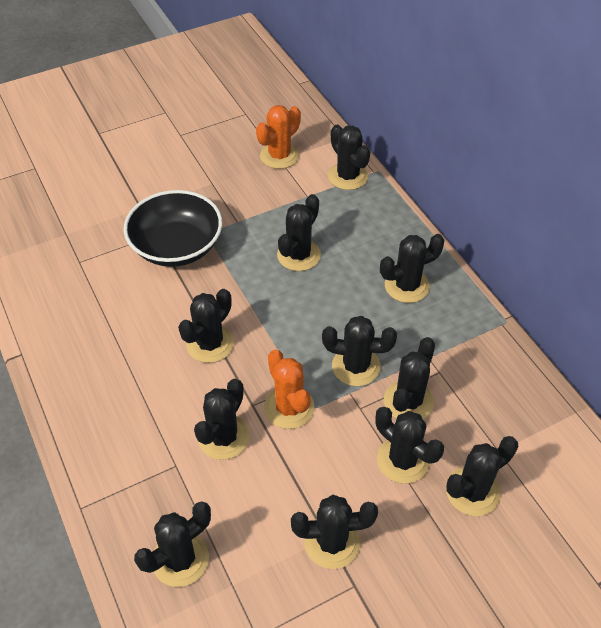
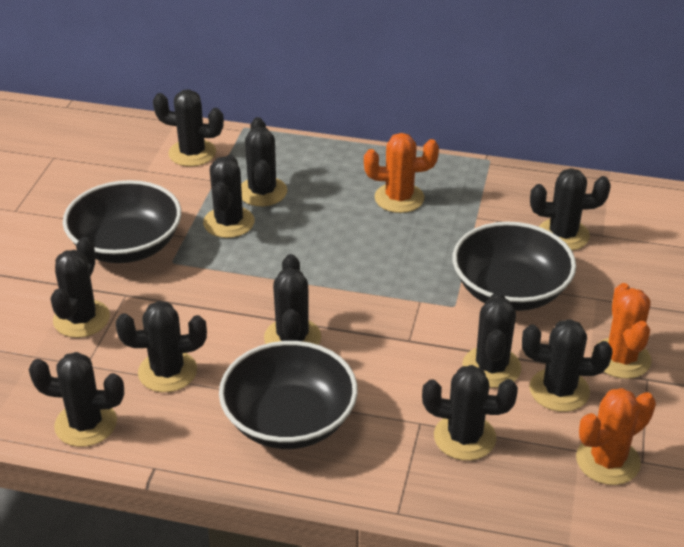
black bowl: 1 -> 3
orange cactus: 2 -> 3

